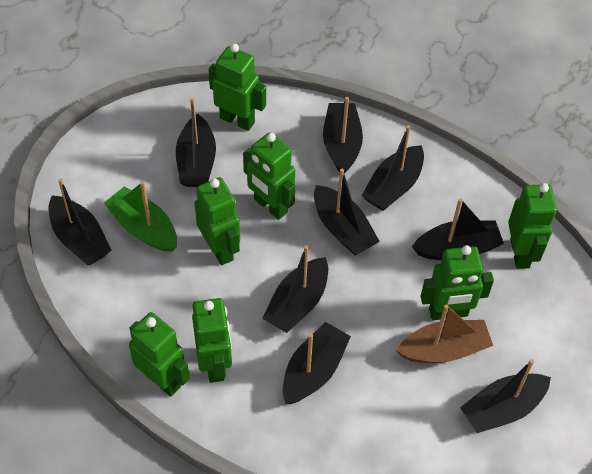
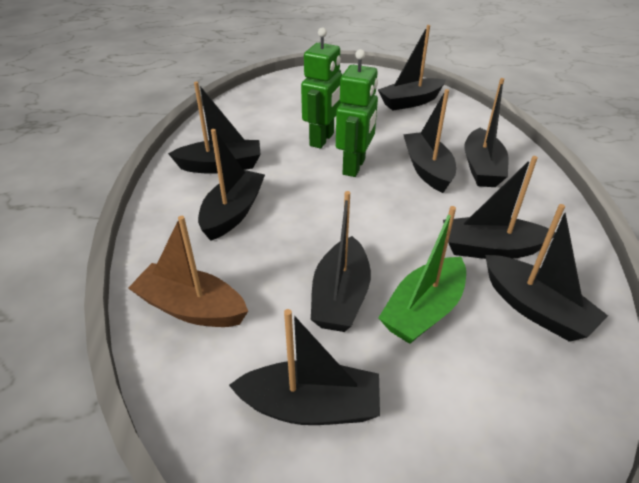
green robot: 7 -> 2

